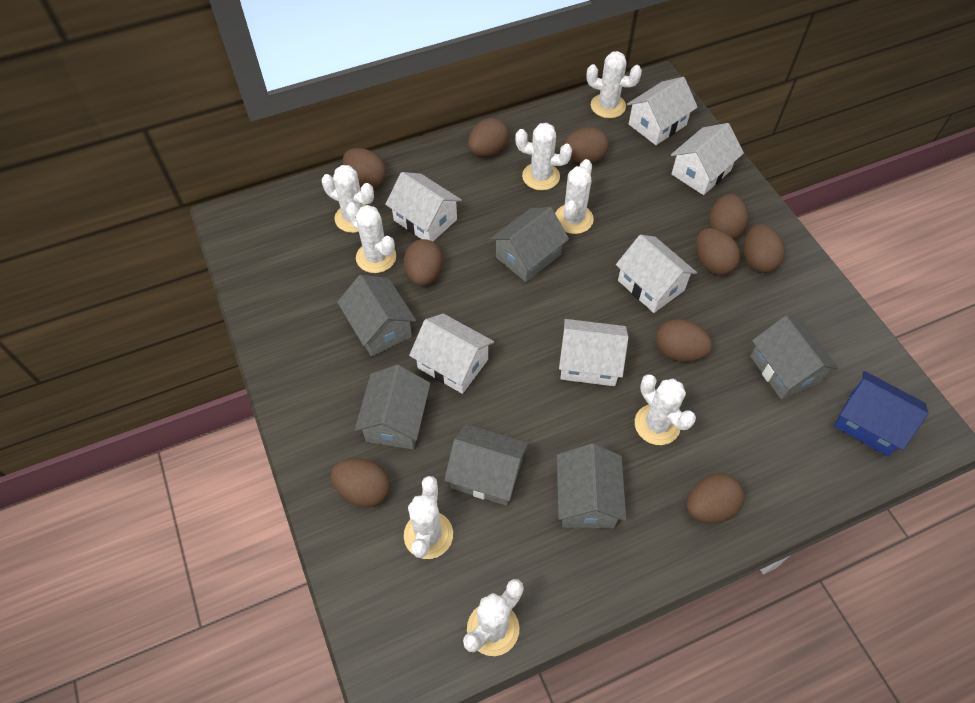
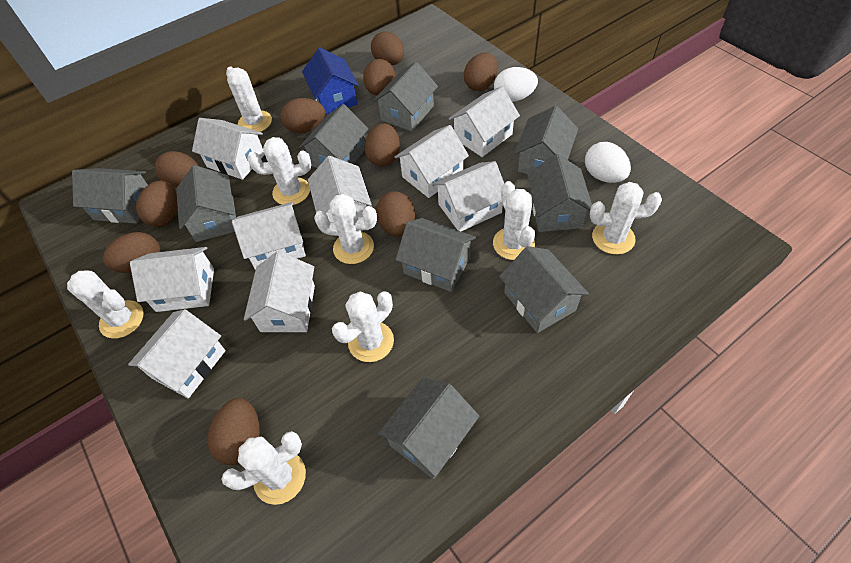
grey house: 6 -> 9
white egg: 0 -> 2
white house: 6 -> 9

